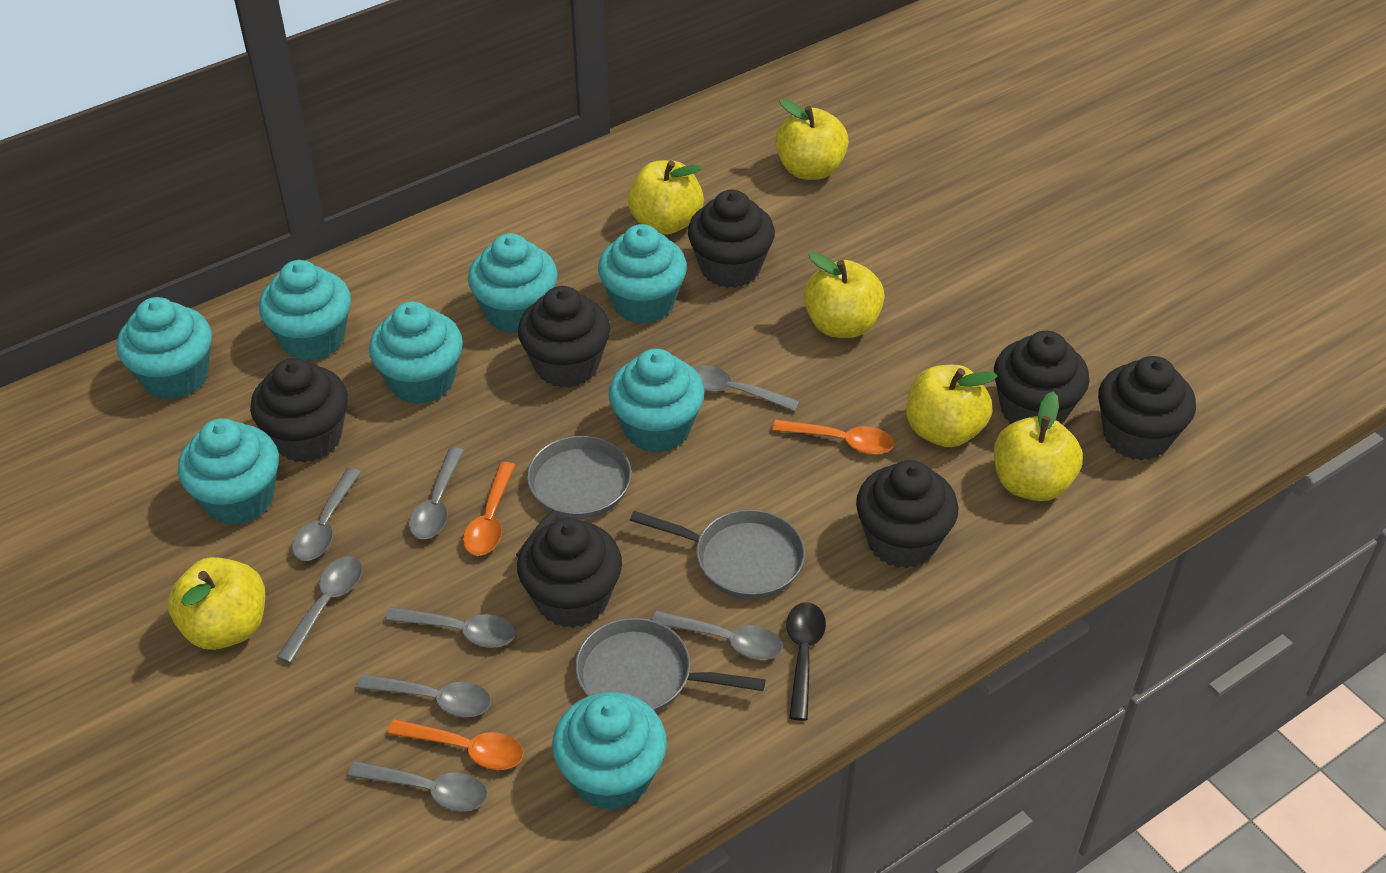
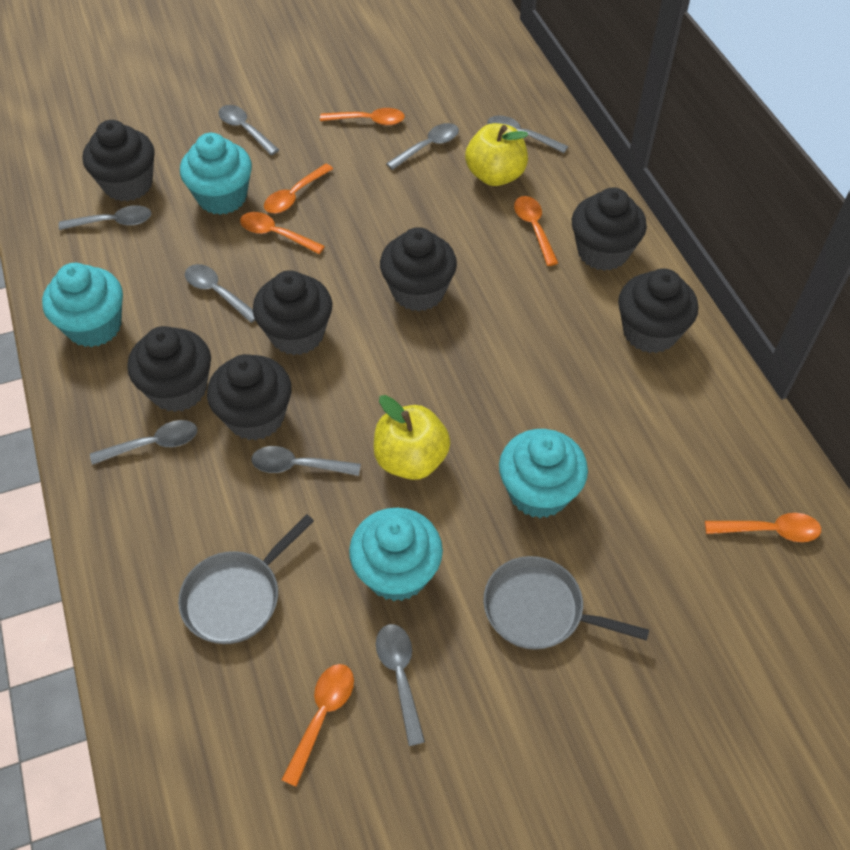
black spoon: 1 -> 0
grey pan: 3 -> 2
orange spoon: 3 -> 6
turquoise cupcake: 8 -> 4
yellow apple: 6 -> 2

